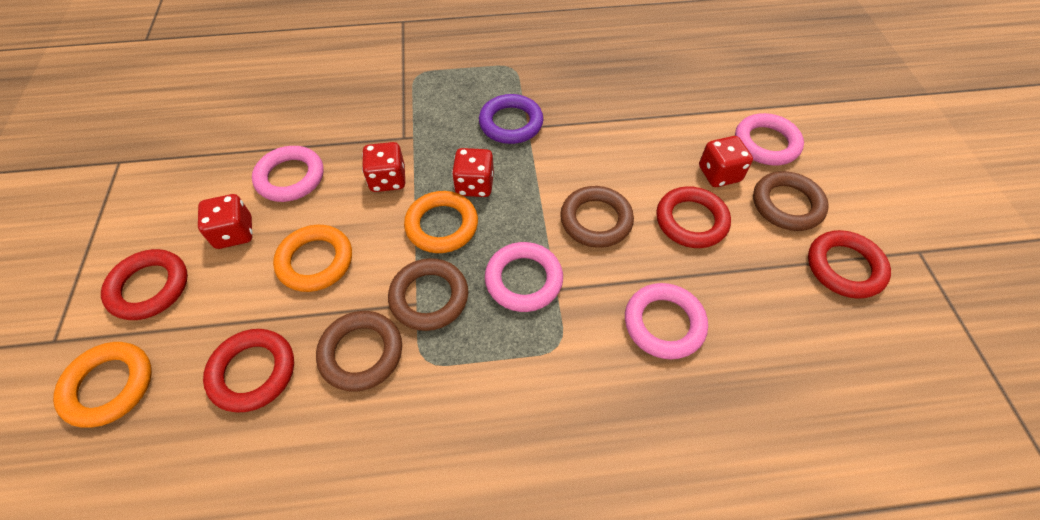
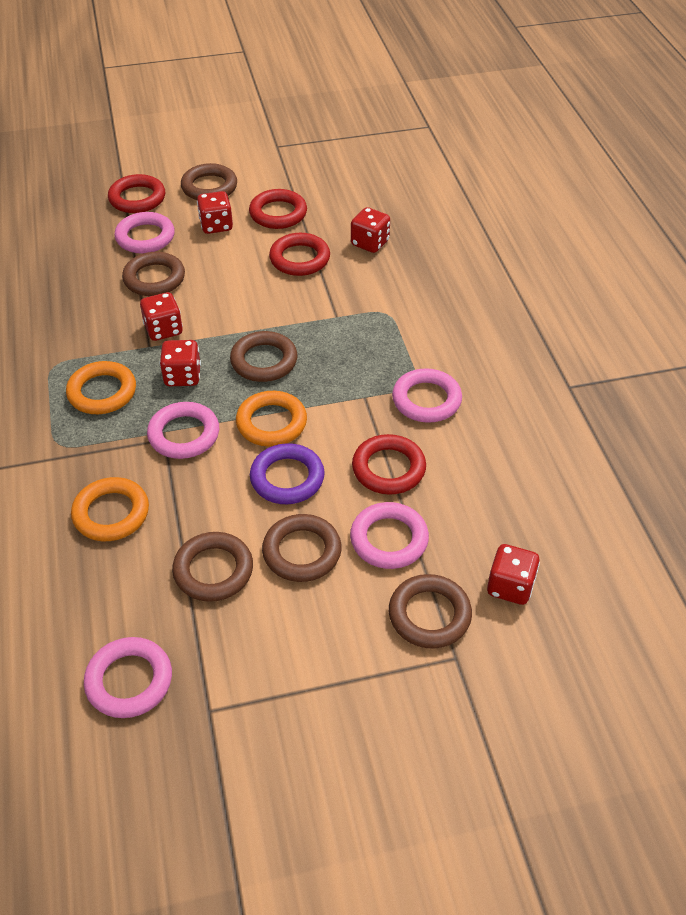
brown ring: 4 -> 6
pink ring: 4 -> 5
red dice: 4 -> 5

